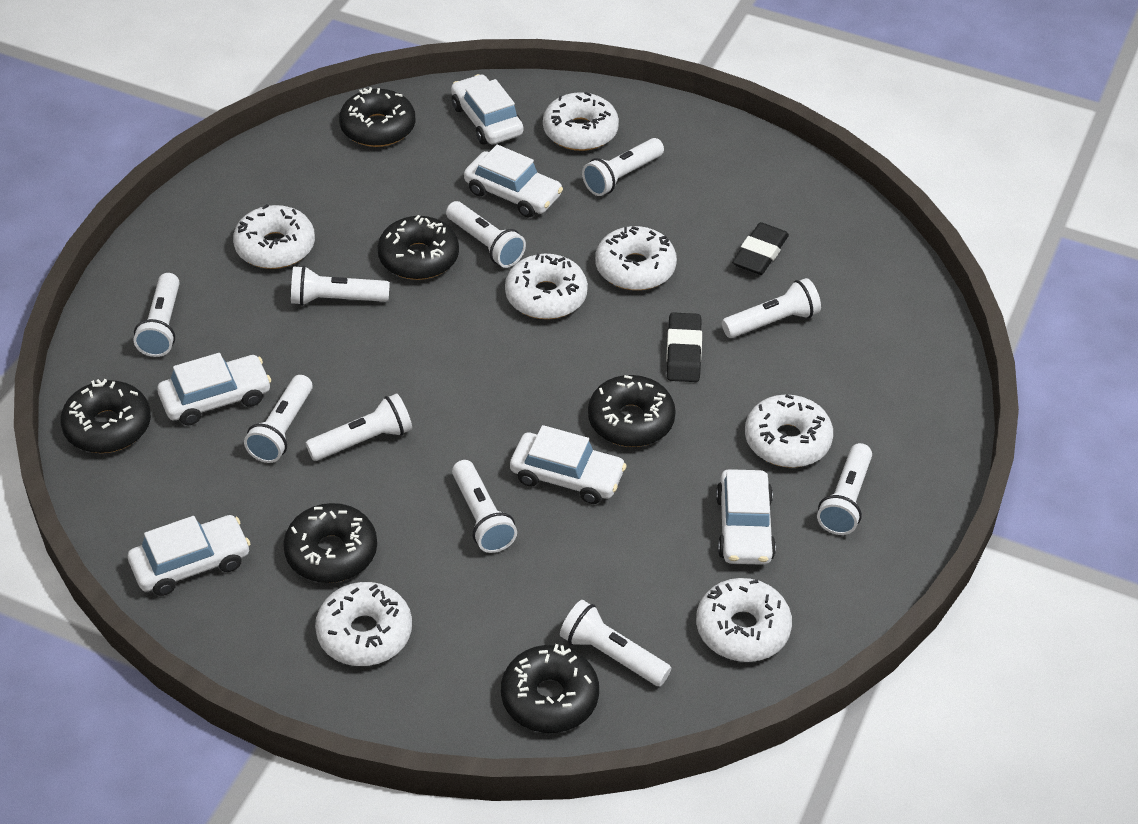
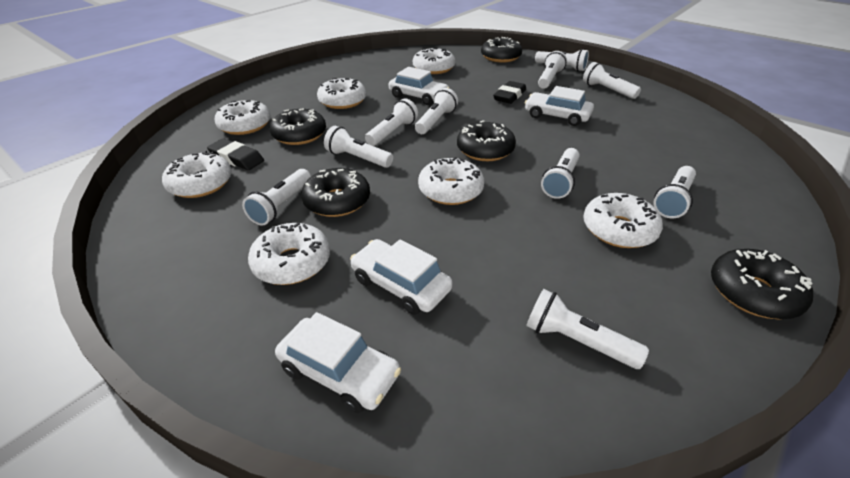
black donut: 6 -> 5
white car: 6 -> 4

